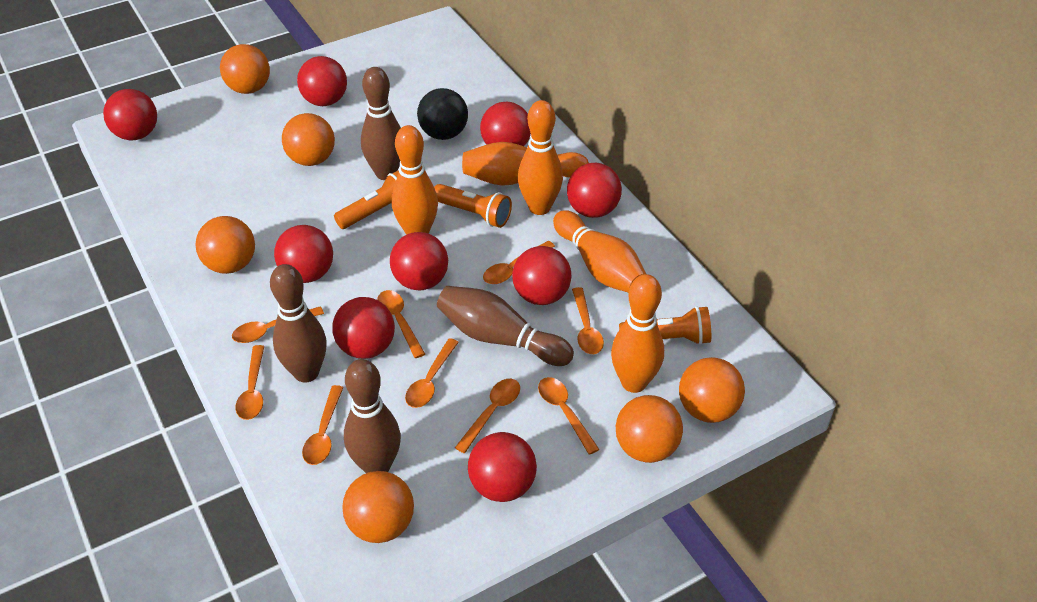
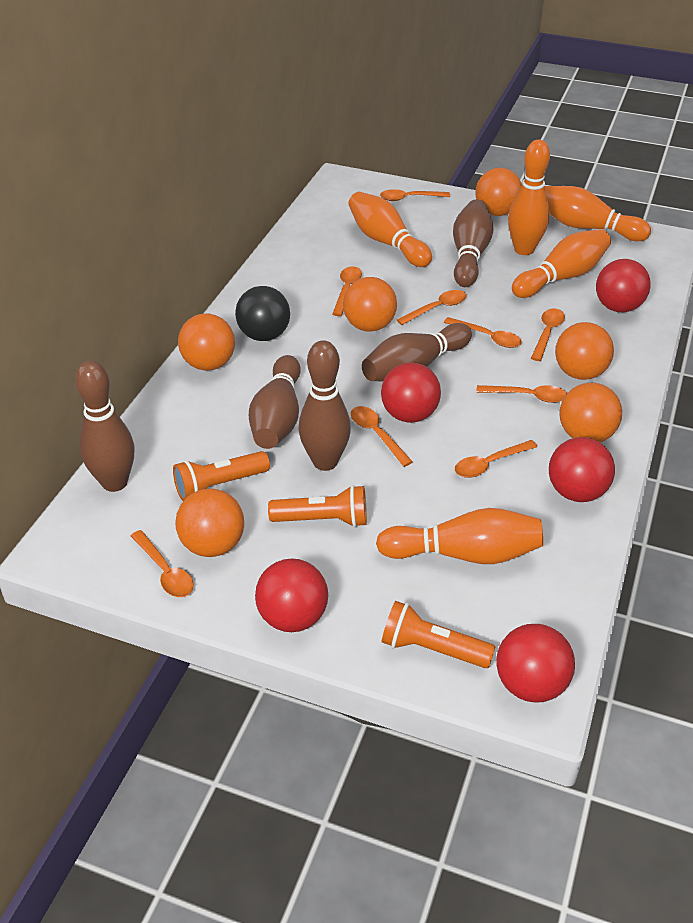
brown bowling pin: 4 -> 5
red ball: 9 -> 5

